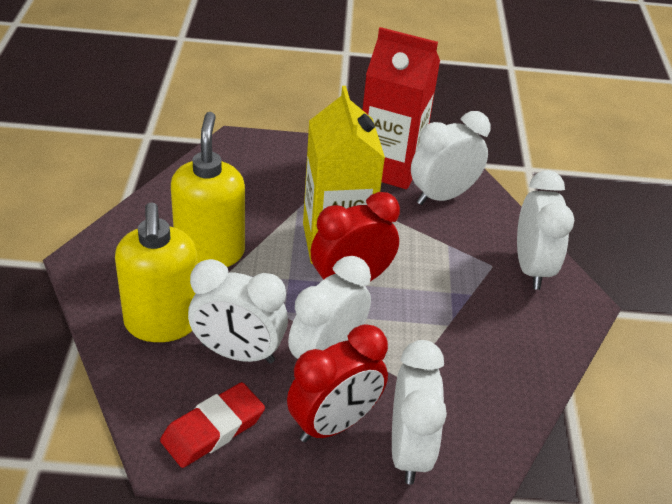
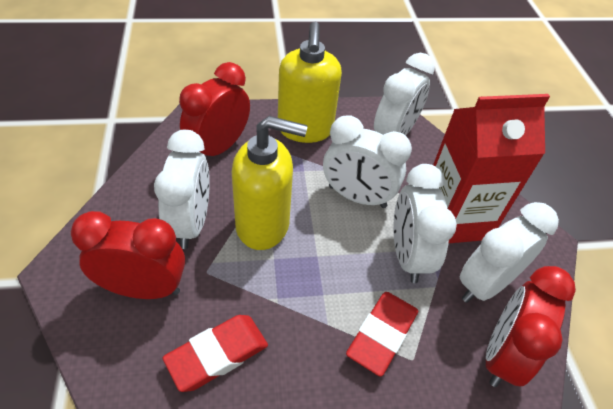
red clock: 2 -> 3
red eraser: 1 -> 2
yellow carton: 1 -> 0

